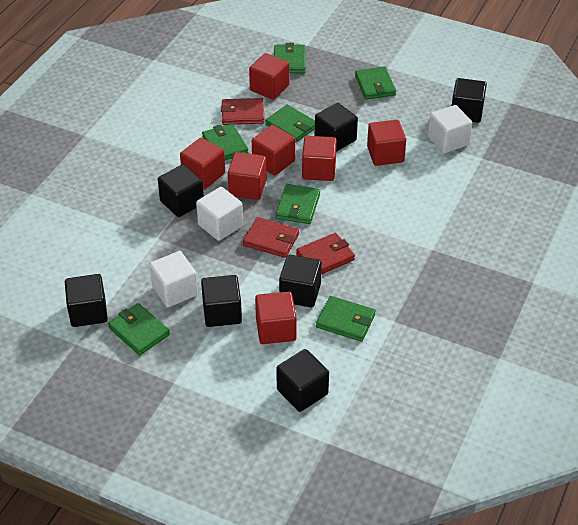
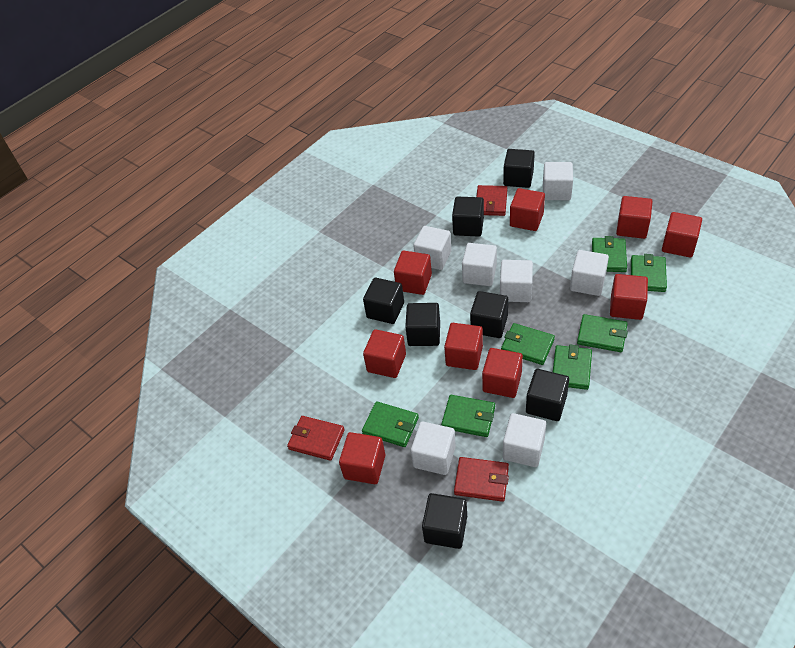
red cube: 7 -> 9
white cube: 3 -> 7

